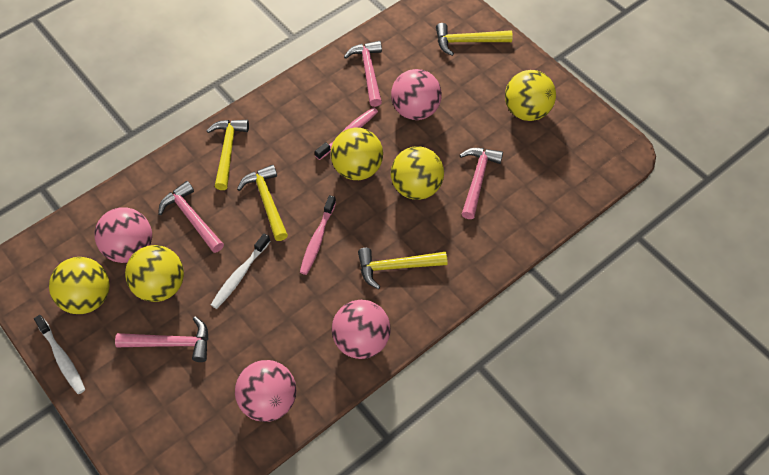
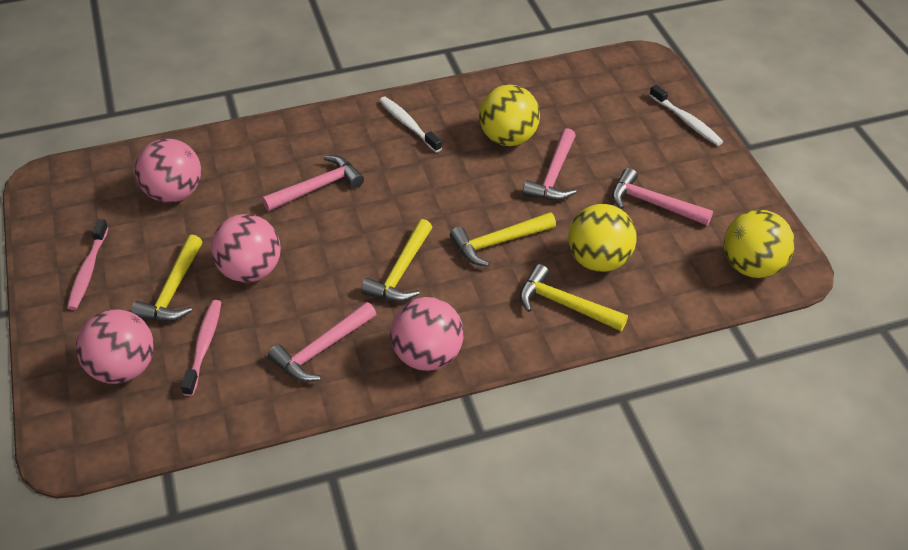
yellow ball: 5 -> 3

